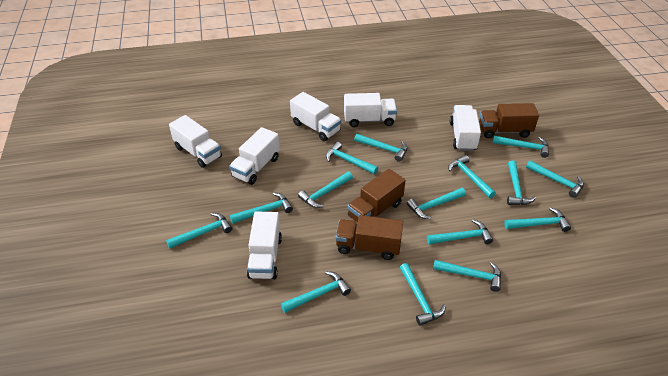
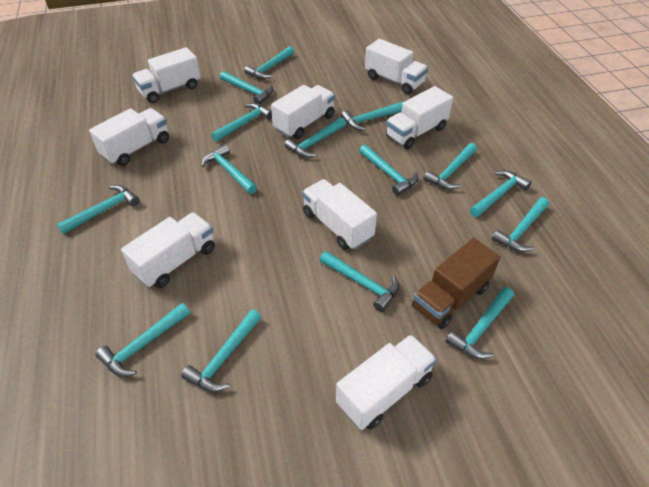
brown truck: 3 -> 1
white truck: 6 -> 8

